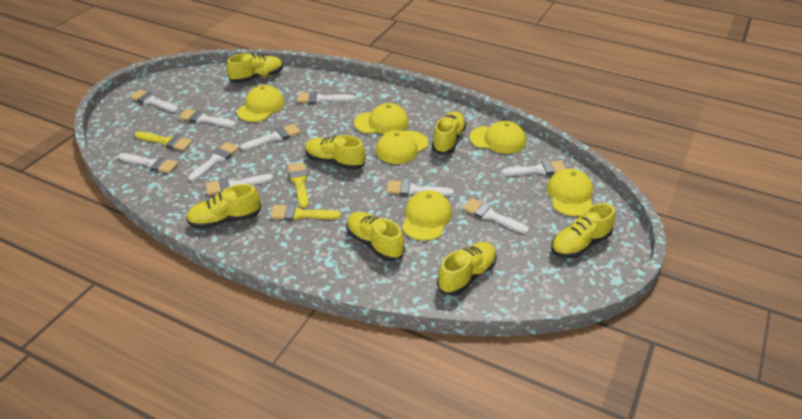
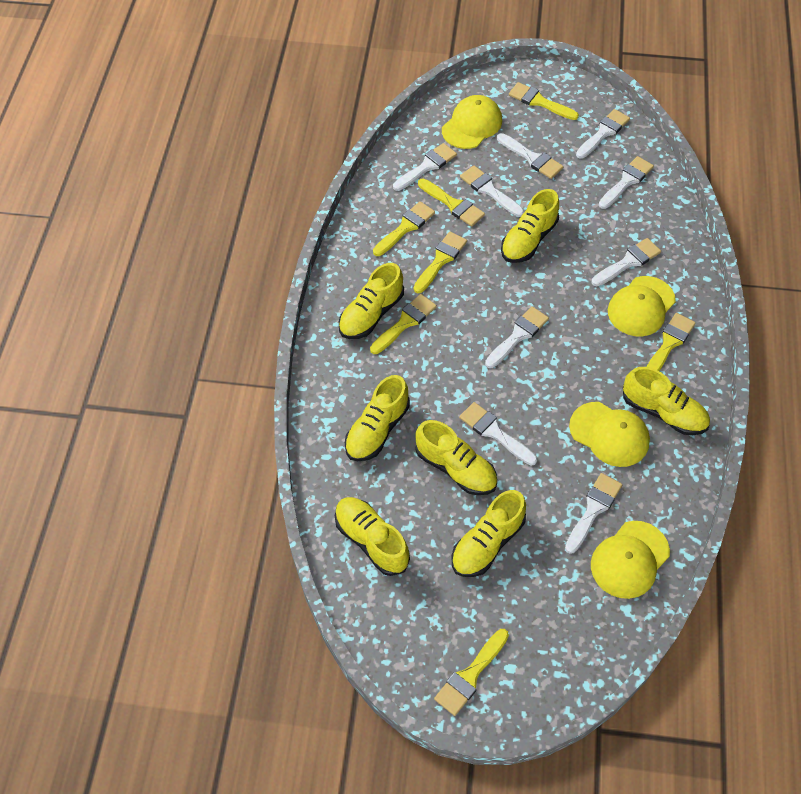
white brush: 10 -> 9
yellow brush: 3 -> 7
yellow cap: 6 -> 4

